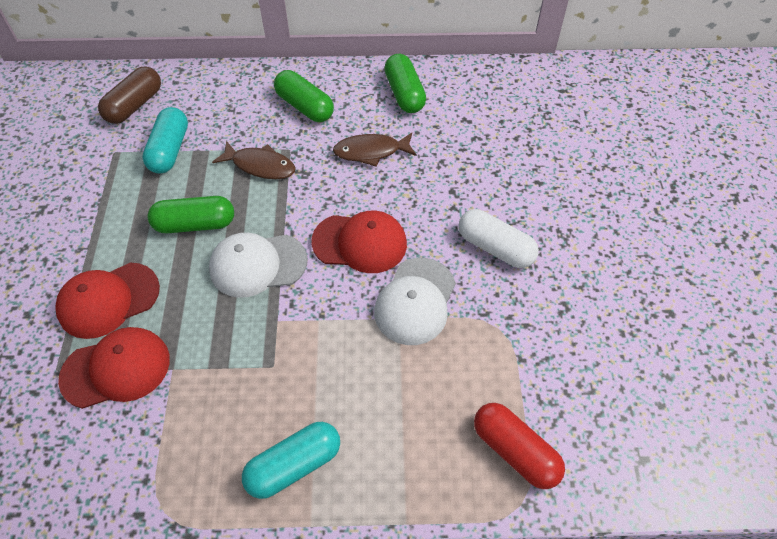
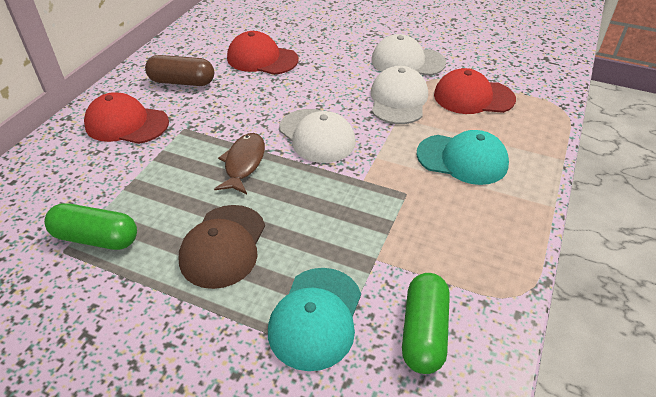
brown cap: 0 -> 1
brown fish: 2 -> 1
green capsule: 3 -> 2
red capsule: 1 -> 0
turquoise cap: 0 -> 2
turquoise capsule: 2 -> 0
white cap: 2 -> 3
white capsule: 1 -> 0

